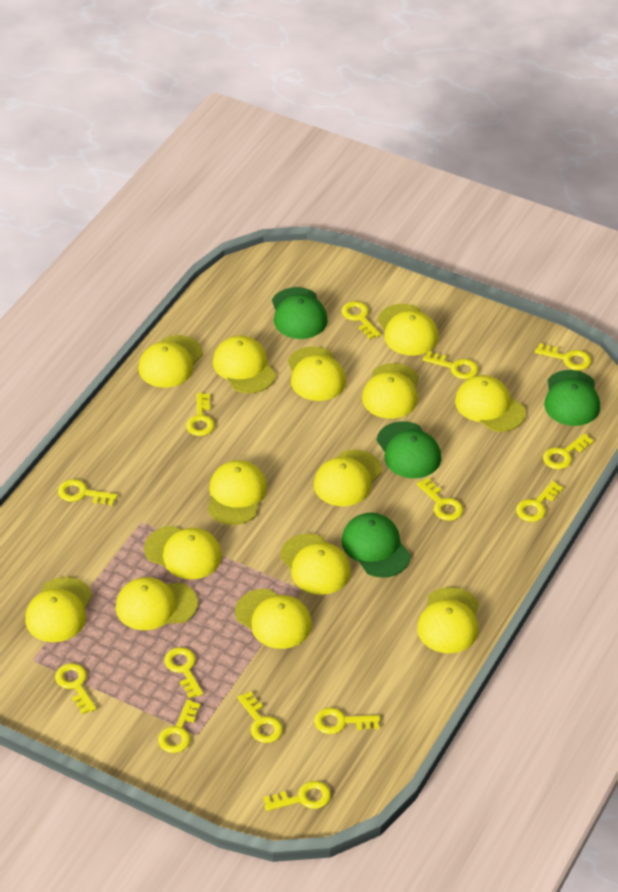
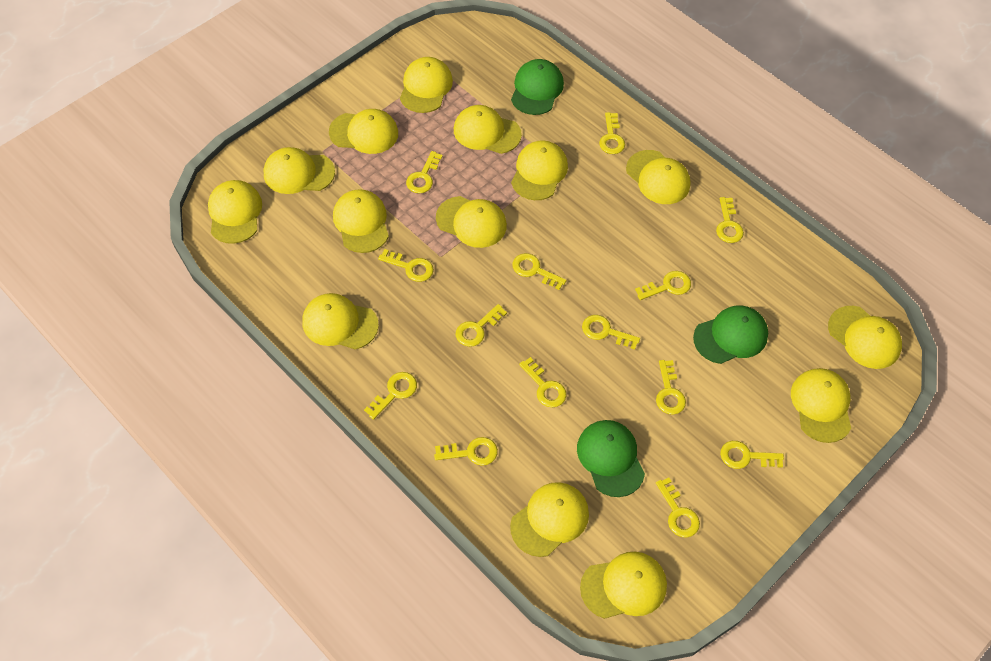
green cap: 4 -> 3

